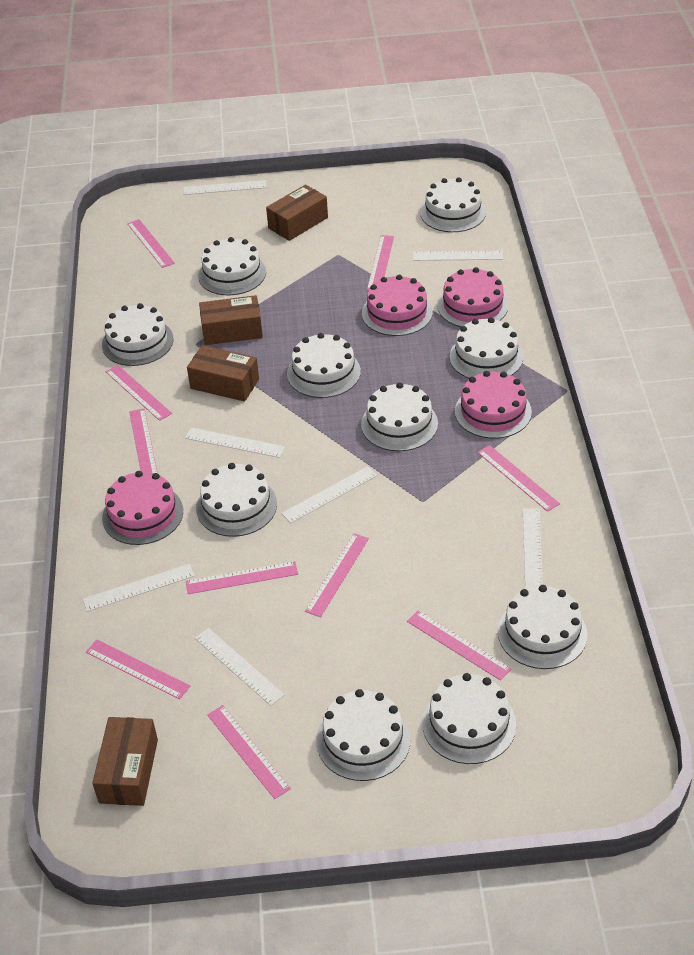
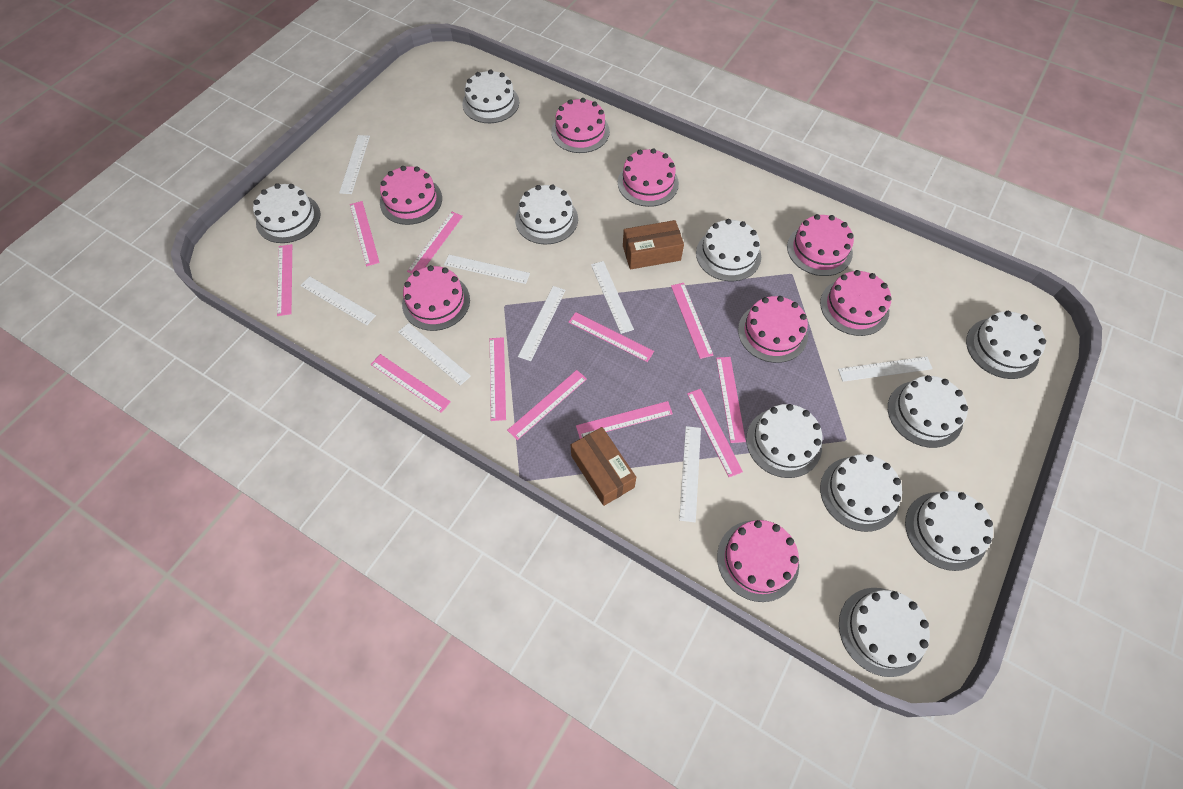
brown box: 4 -> 2
pink cake: 4 -> 8
pink ruler: 10 -> 11
white ruler: 7 -> 8

